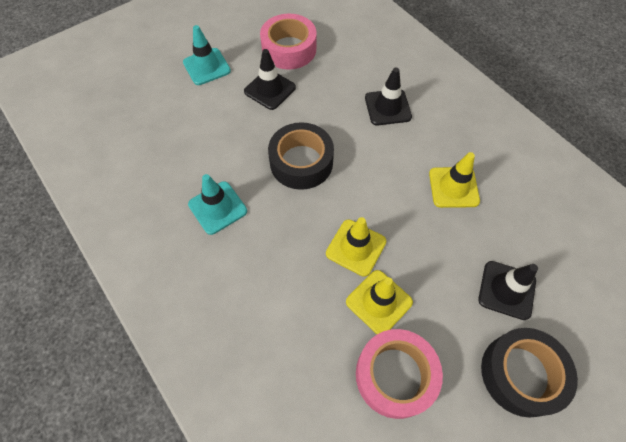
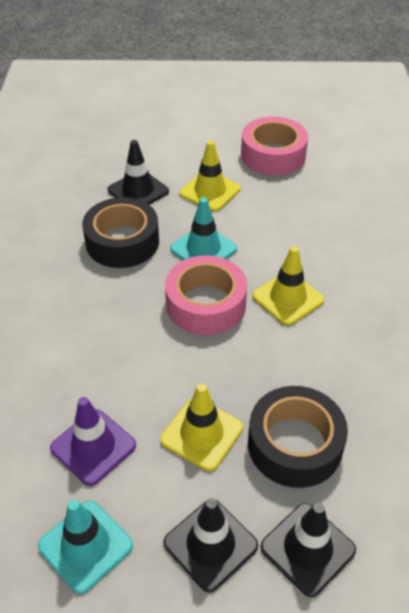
purple traffic cone: 0 -> 1

